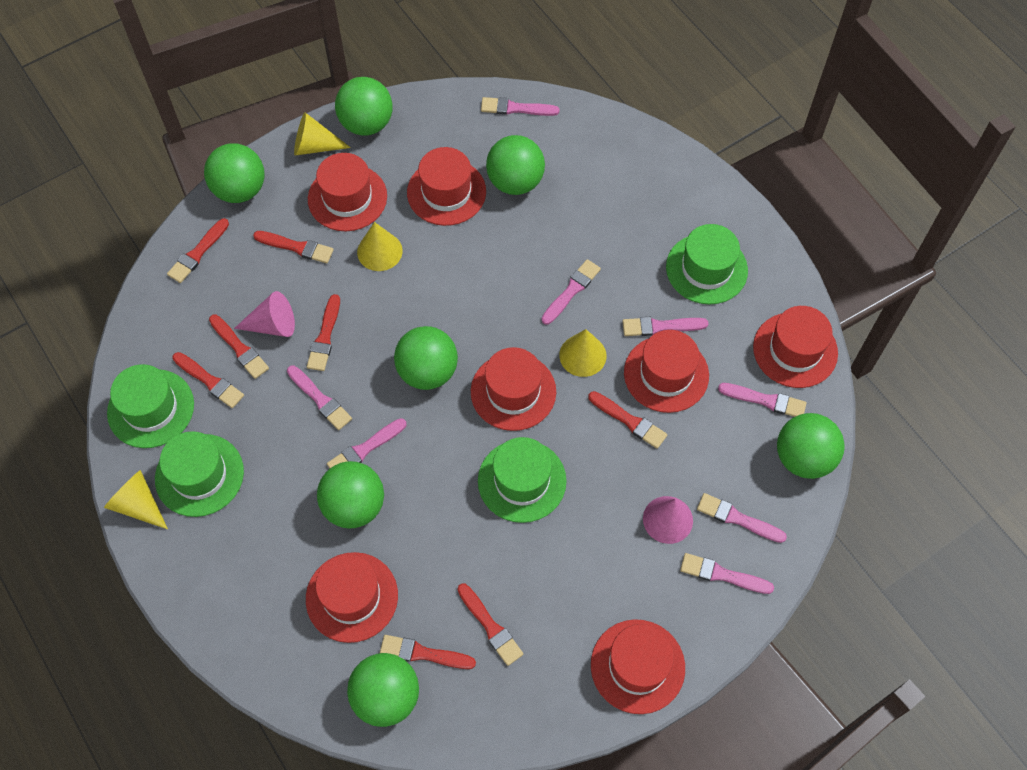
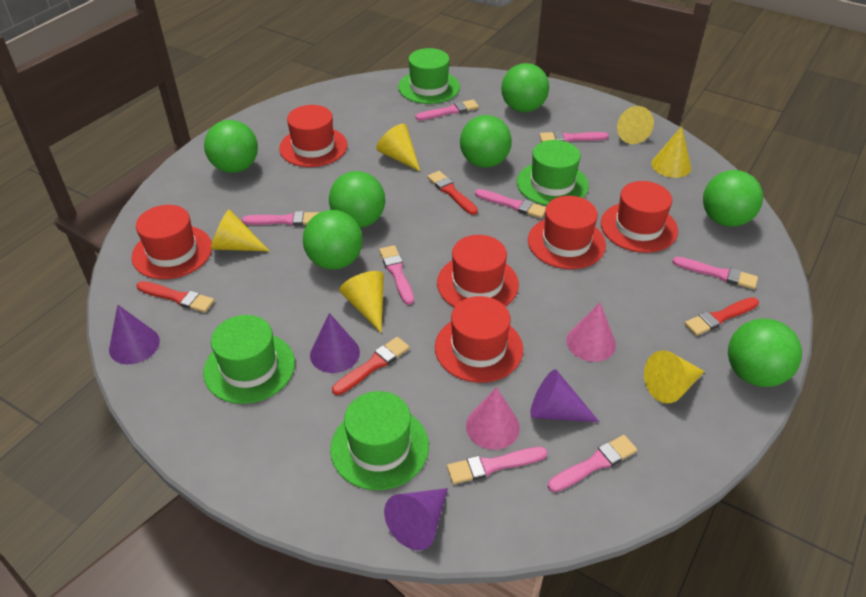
purple cone: 0 -> 4
red brush: 8 -> 4
red hat: 7 -> 6
yellow cone: 4 -> 6

